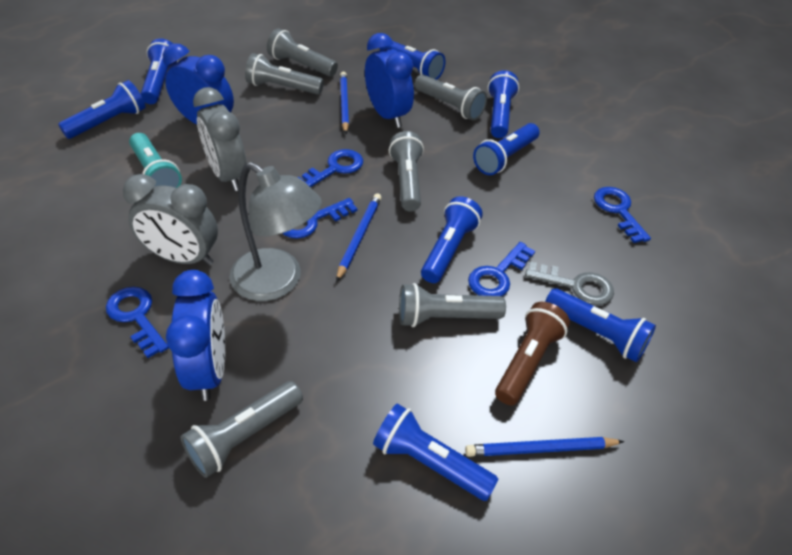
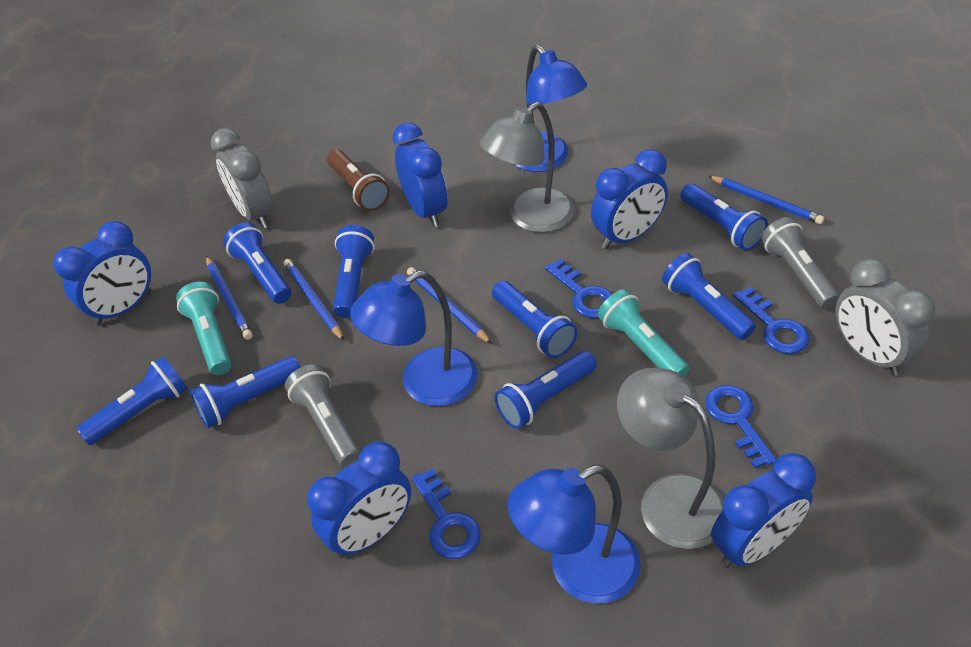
blue clock: 3 -> 5
blue key: 5 -> 4
blue lamp: 0 -> 3
blue pencil: 3 -> 4
grey flashlight: 6 -> 2
grey key: 1 -> 0
grey lamp: 1 -> 2
turquoise flashlight: 1 -> 2

